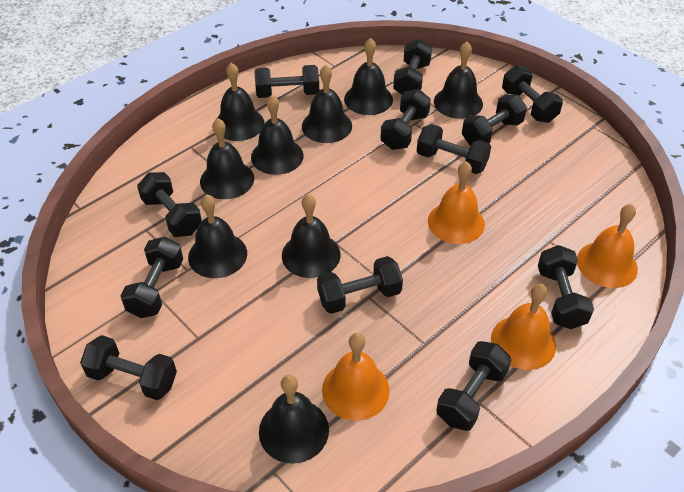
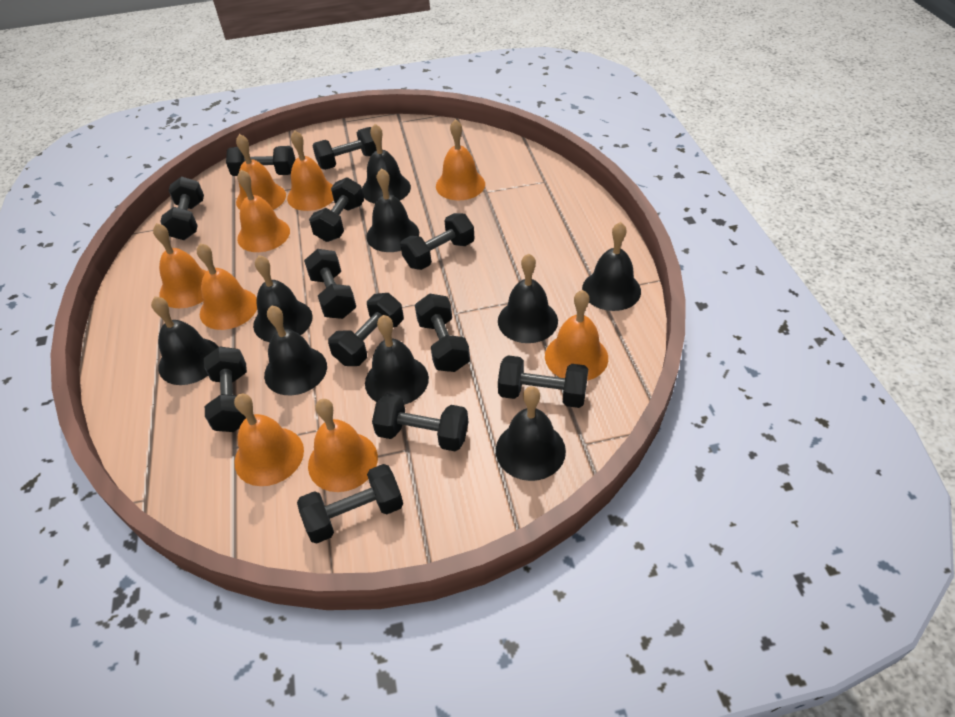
orange bell: 4 -> 9

